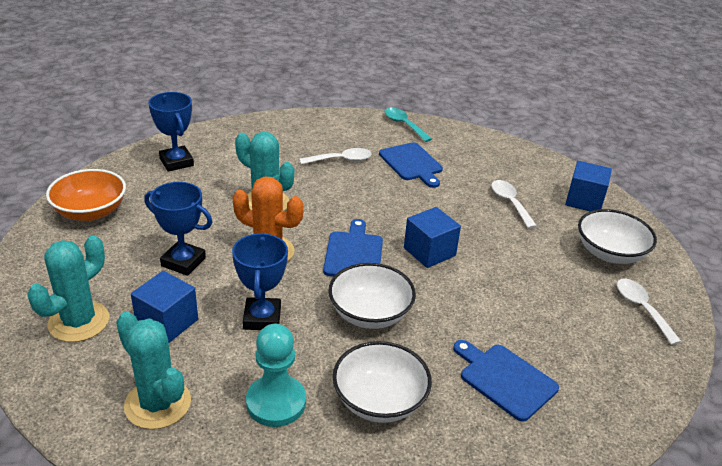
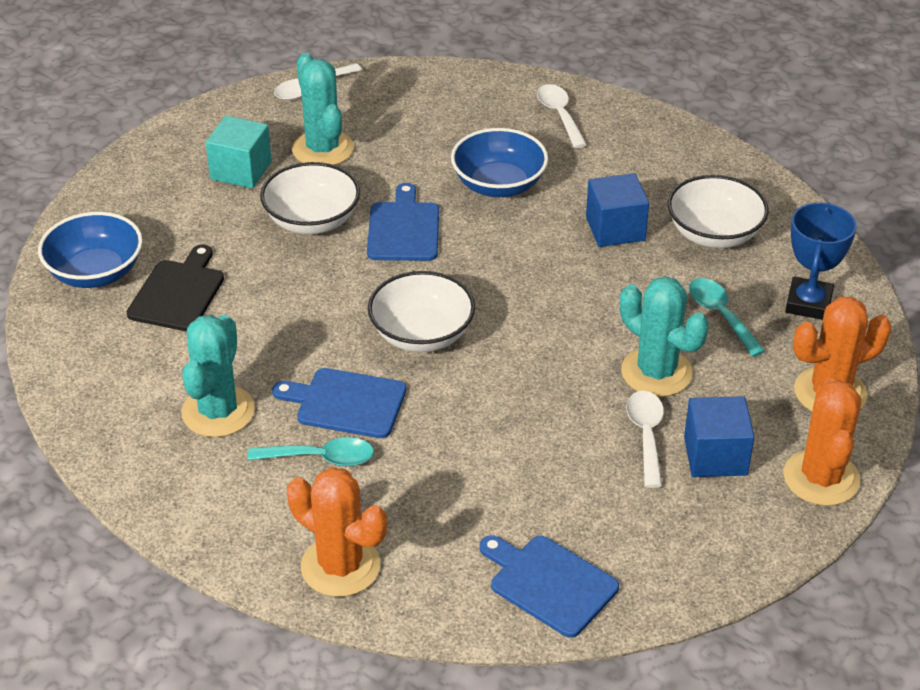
black cutting board: 0 -> 1
blue bowl: 0 -> 2
blue cube: 3 -> 2
blue trophy: 3 -> 1
orange bowl: 1 -> 0
orange cactus: 1 -> 3
turquoise cube: 0 -> 1
turquoise pawn: 1 -> 0
turquoise spoon: 1 -> 2

